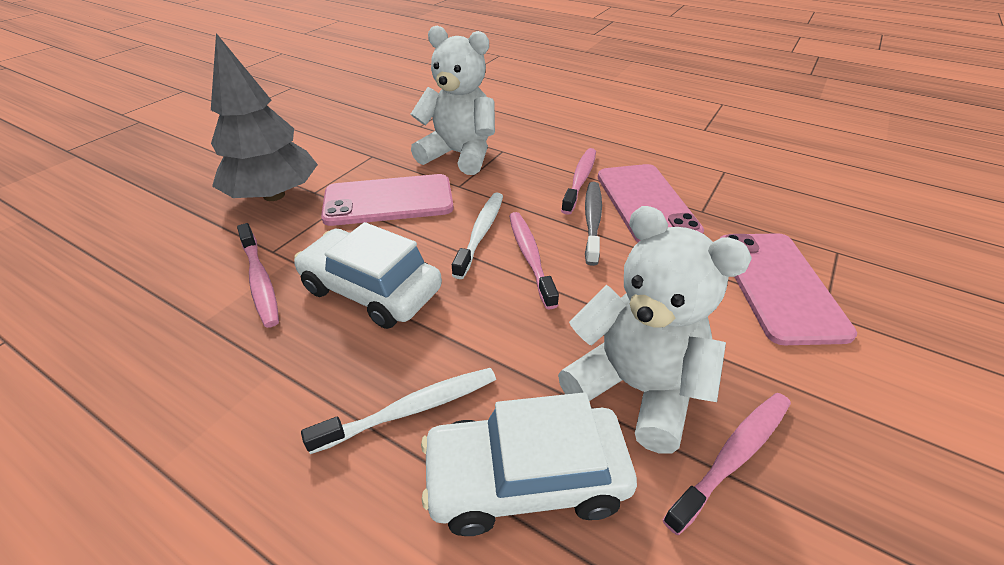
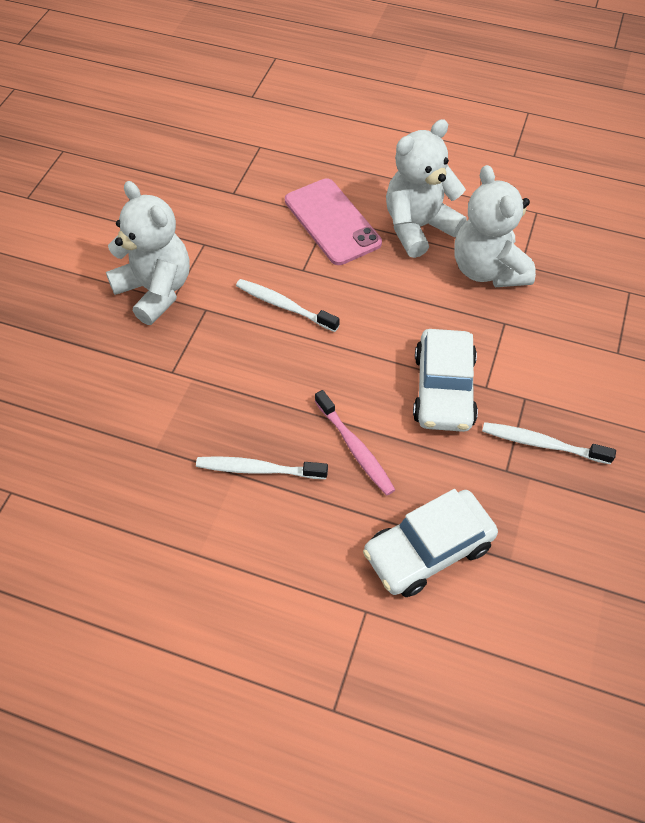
grey toothbrush: 1 -> 0
grey tree: 1 -> 0
pink phone: 3 -> 1
pink toothbrush: 4 -> 1
white teddy bear: 2 -> 3
white toothbrush: 2 -> 3

